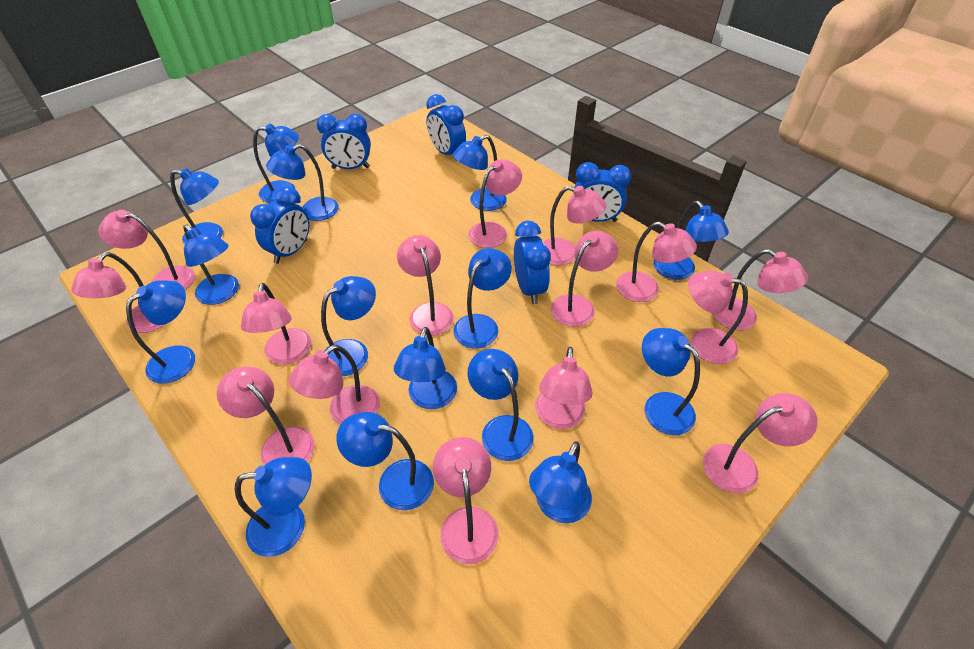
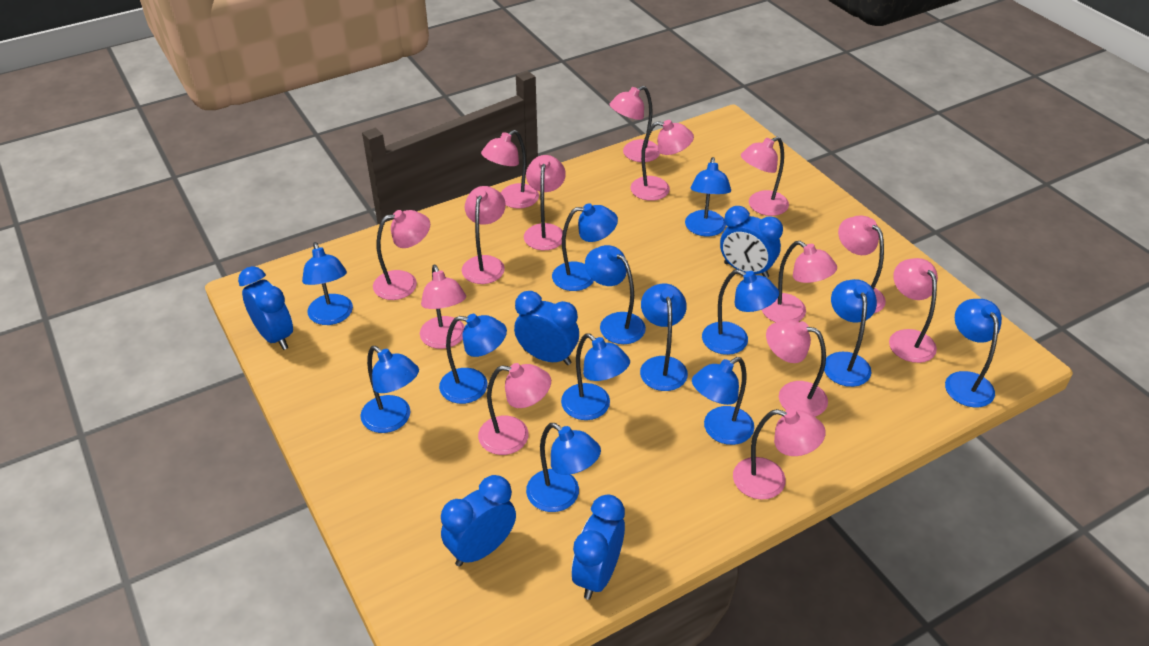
blue lamp: 15 -> 13
pink lamp: 15 -> 14

